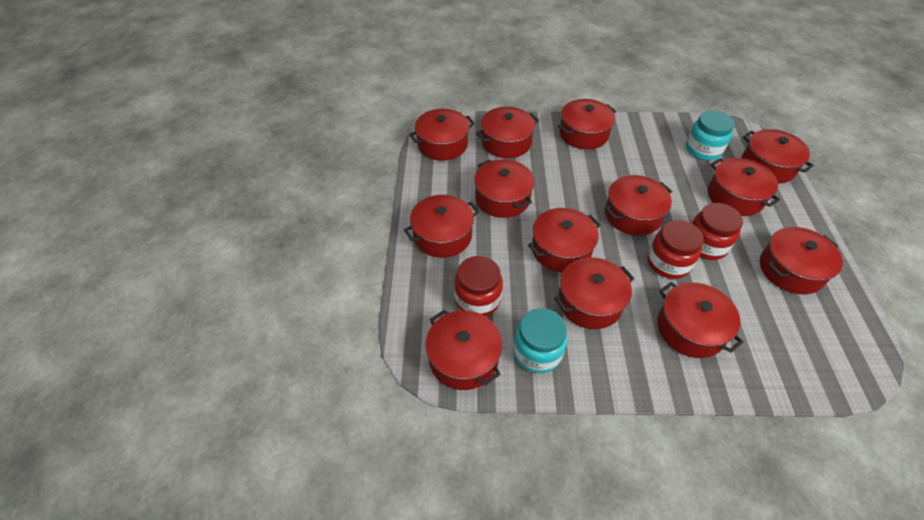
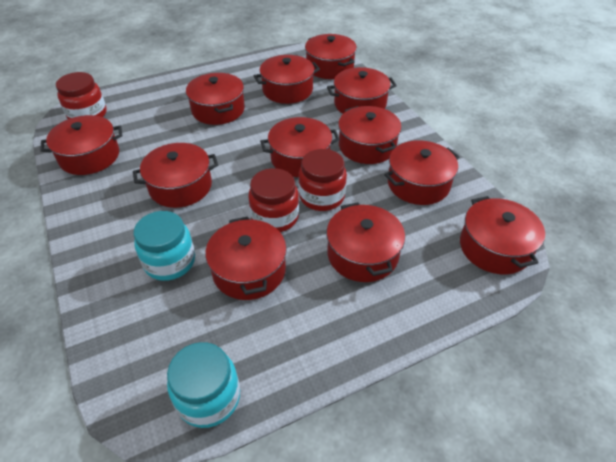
red pot: 13 -> 12

